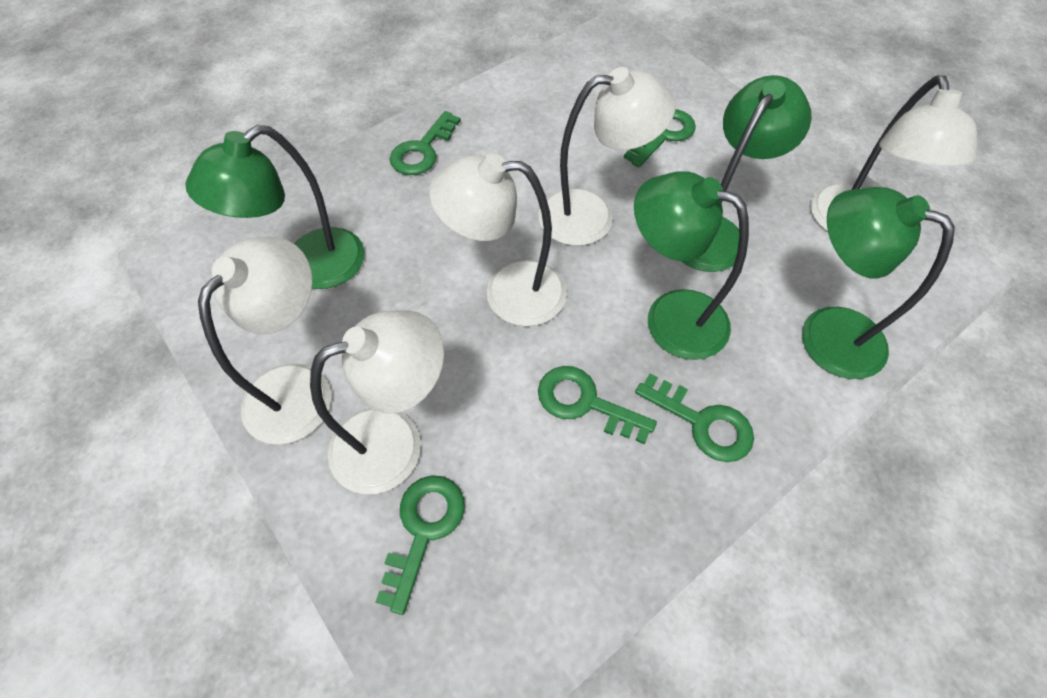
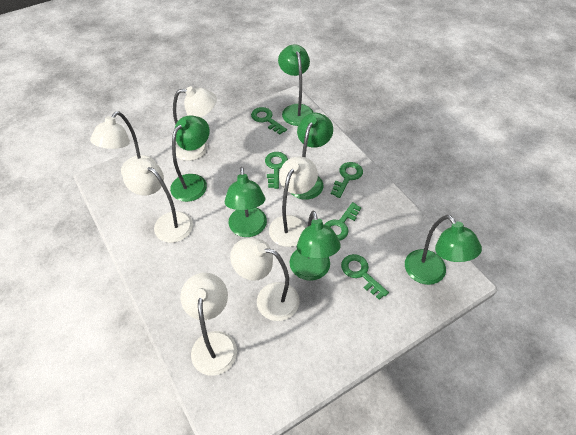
green lamp: 4 -> 6
white lamp: 5 -> 6

